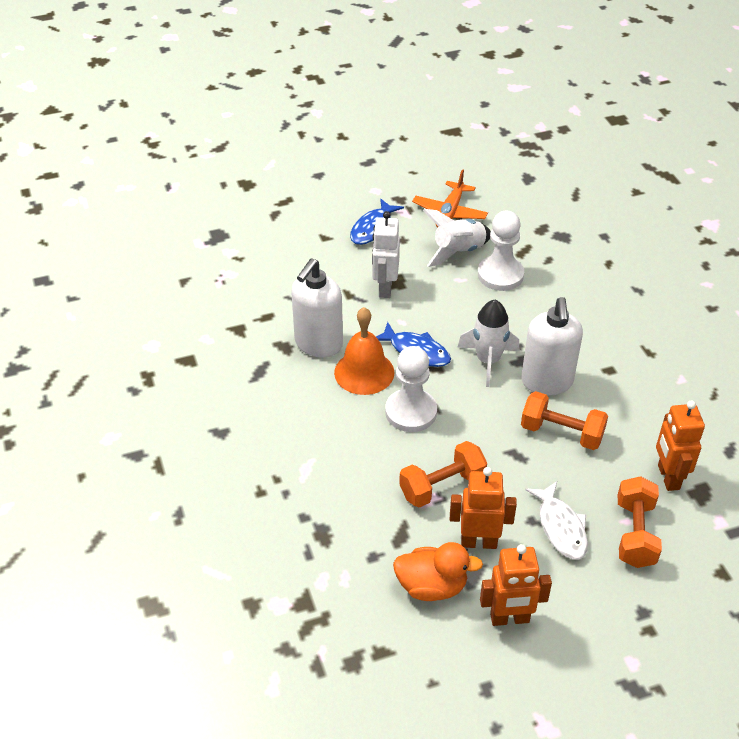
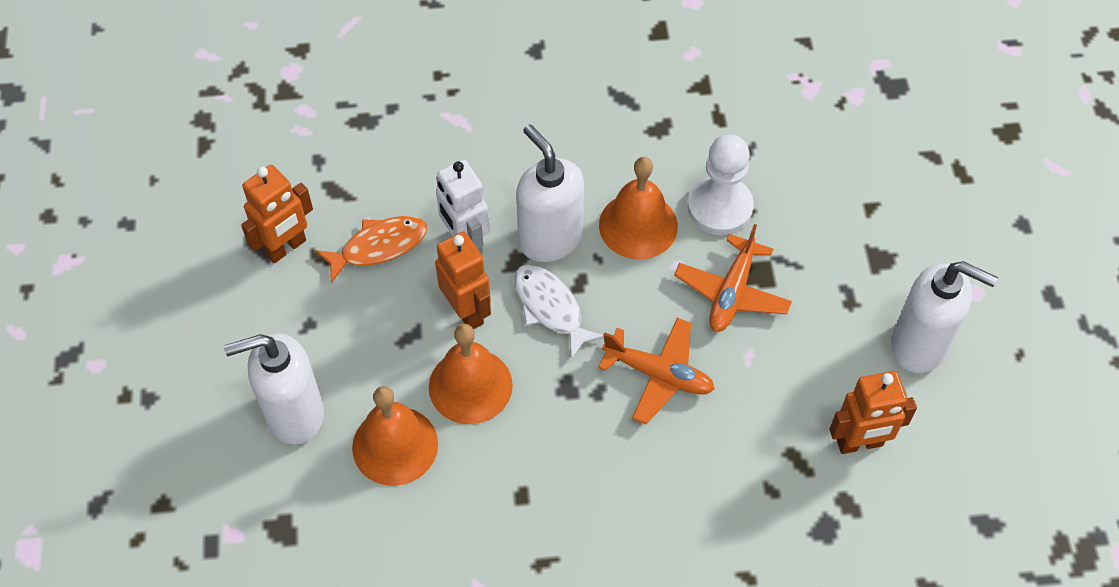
blue fish: 2 -> 0
orange bell: 1 -> 3
orange duck: 1 -> 0
orange dumbbell: 3 -> 0
orange fish: 0 -> 1
orange plane: 1 -> 2
white pawn: 2 -> 1
white rocket: 2 -> 0
white soap dispenser: 2 -> 3

